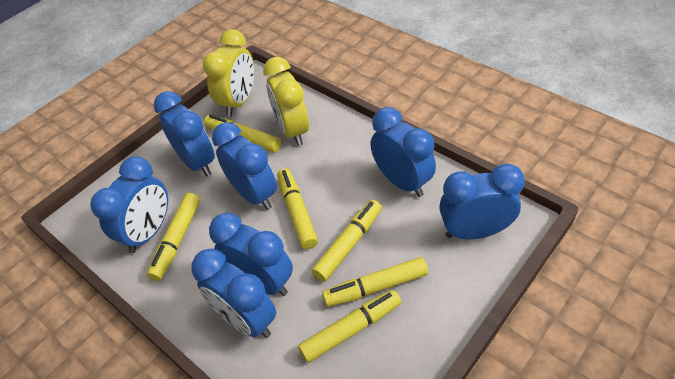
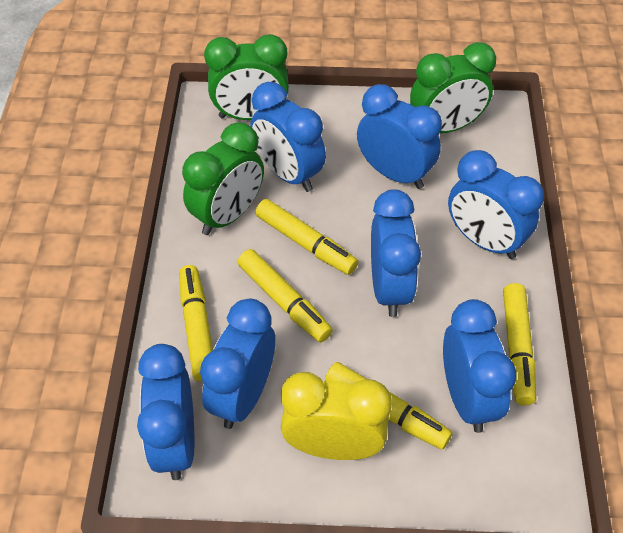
green clock: 0 -> 3
yellow clock: 2 -> 1
yellow marker: 6 -> 5

